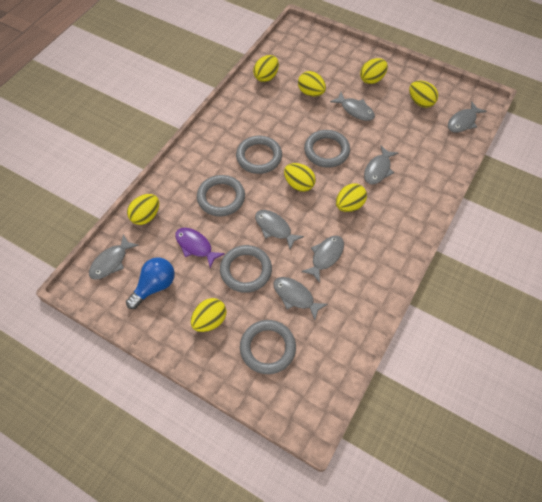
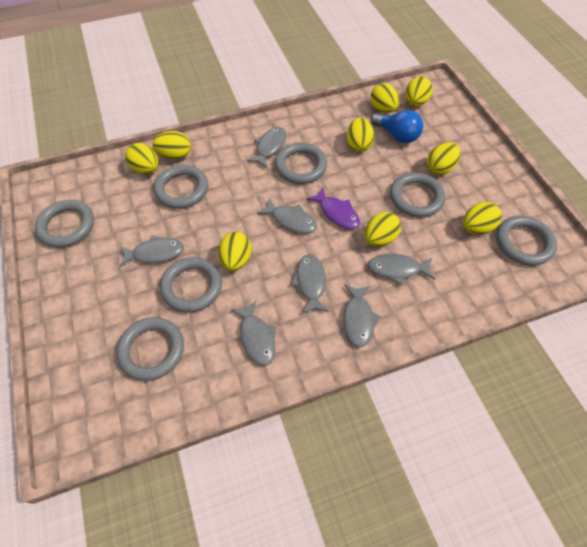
grey ring: 5 -> 7
yellow egg: 8 -> 9

